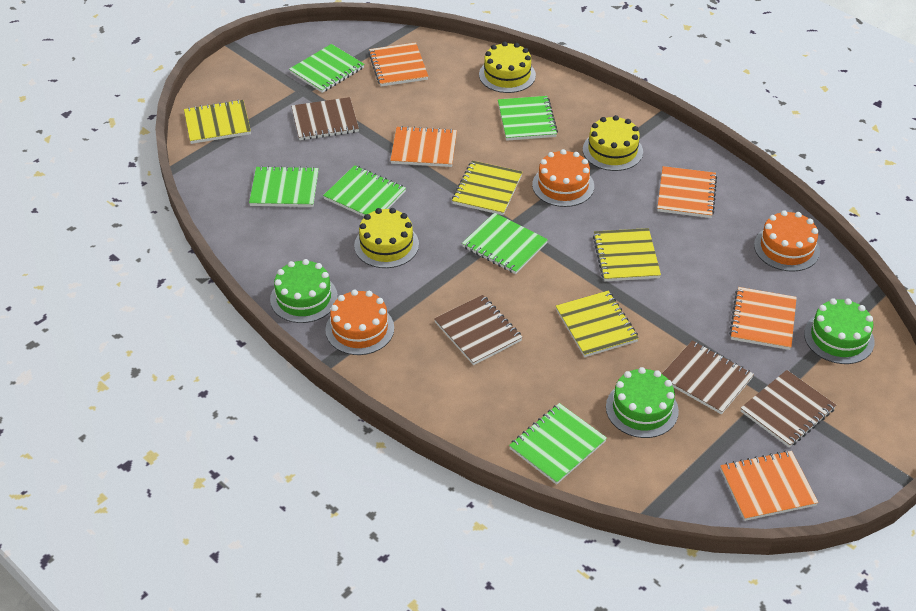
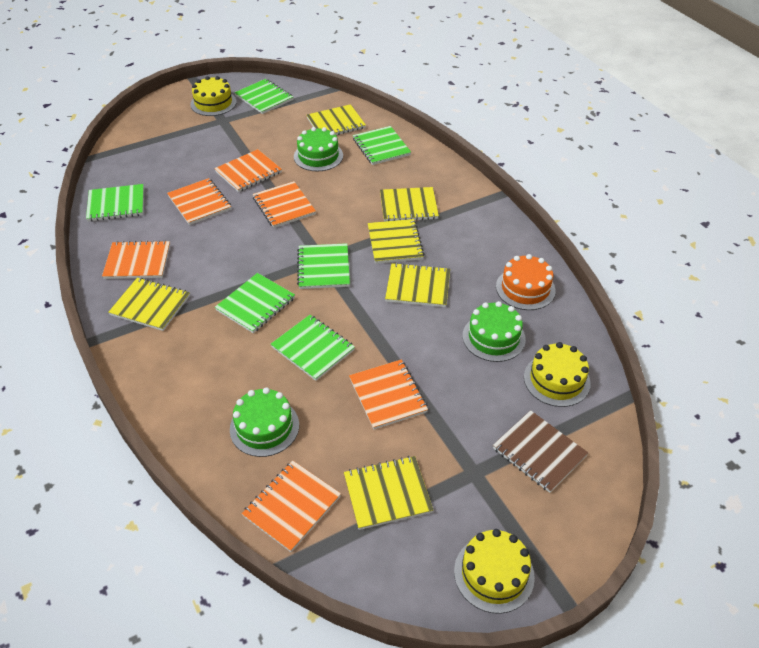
brown notebook: 4 -> 1
orange cake: 3 -> 1
orange notebook: 5 -> 6
yellow notebook: 4 -> 6

